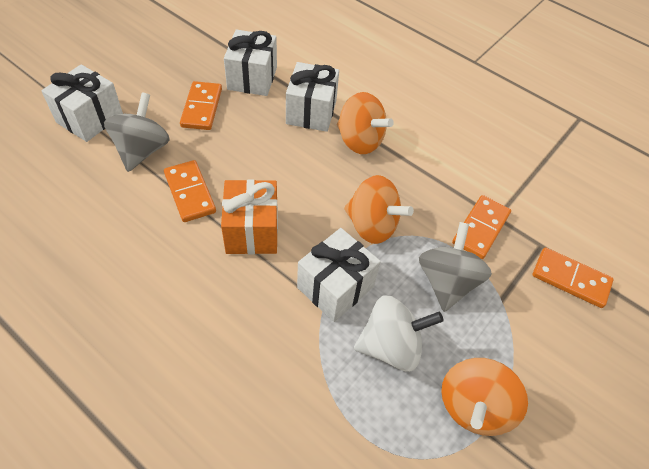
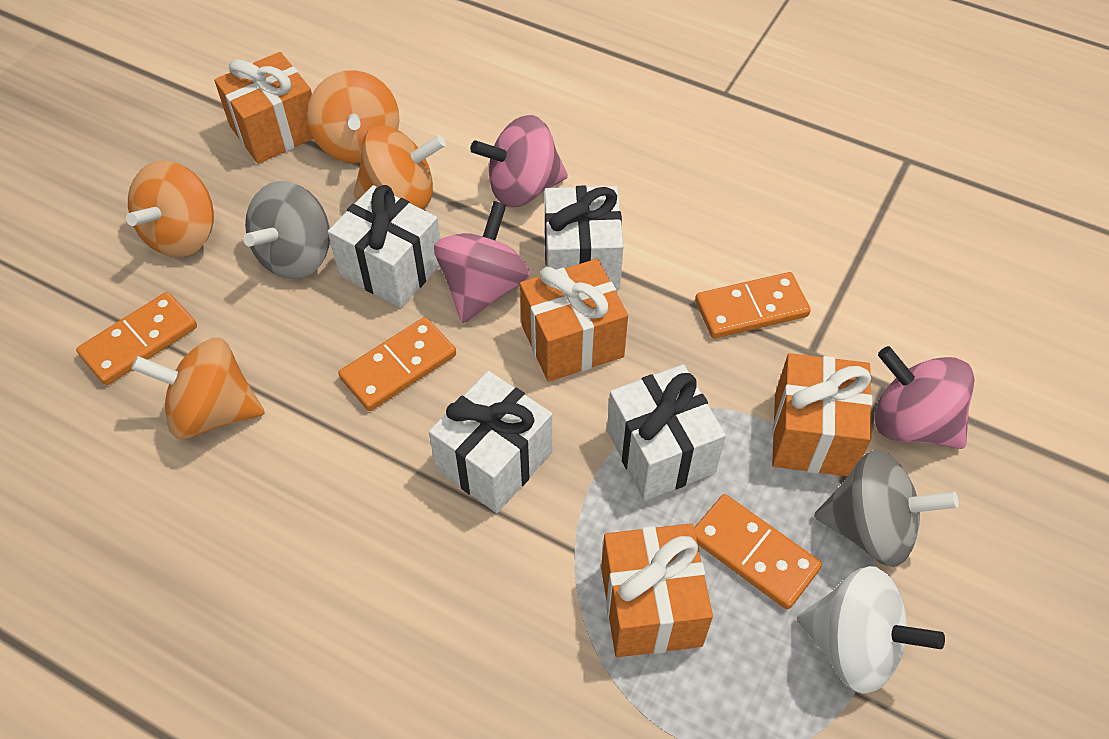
orange gift: 1 -> 4
orange spinning top: 3 -> 4
pink spinning top: 0 -> 3

